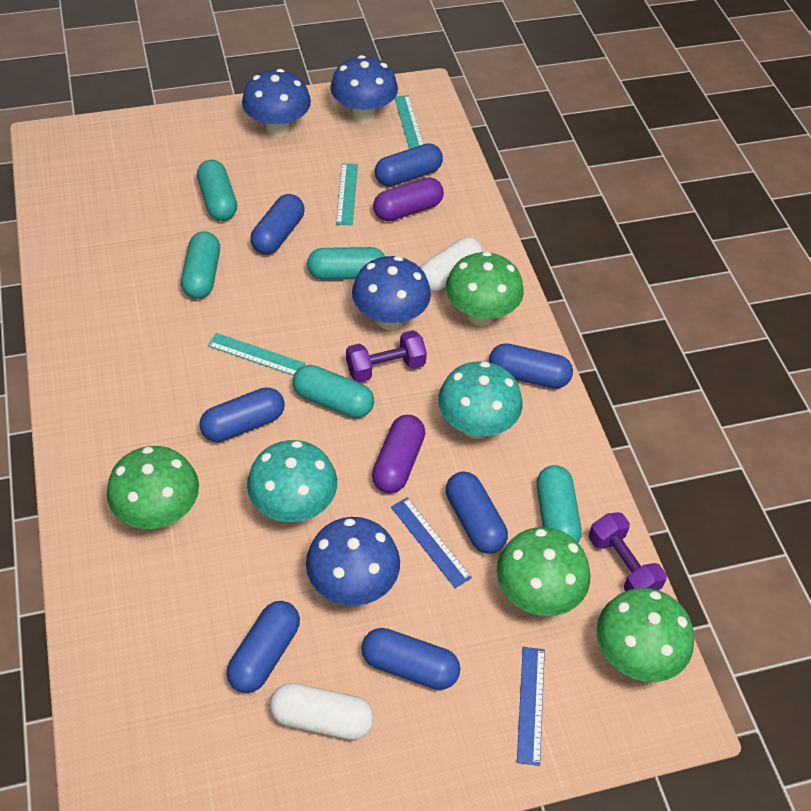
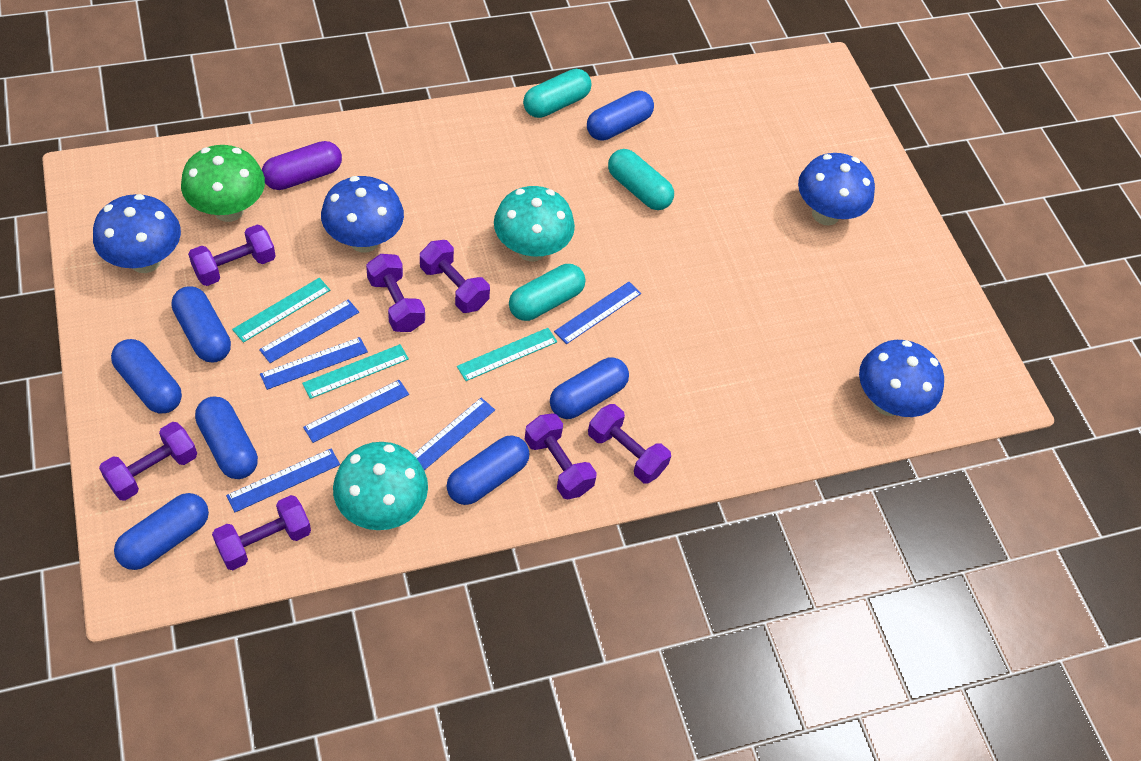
blue ruler: 2 -> 6
green mushroom: 4 -> 1
purple capsule: 2 -> 1
purple dumbbell: 2 -> 7
turquoise capsule: 5 -> 3
white capsule: 2 -> 0

